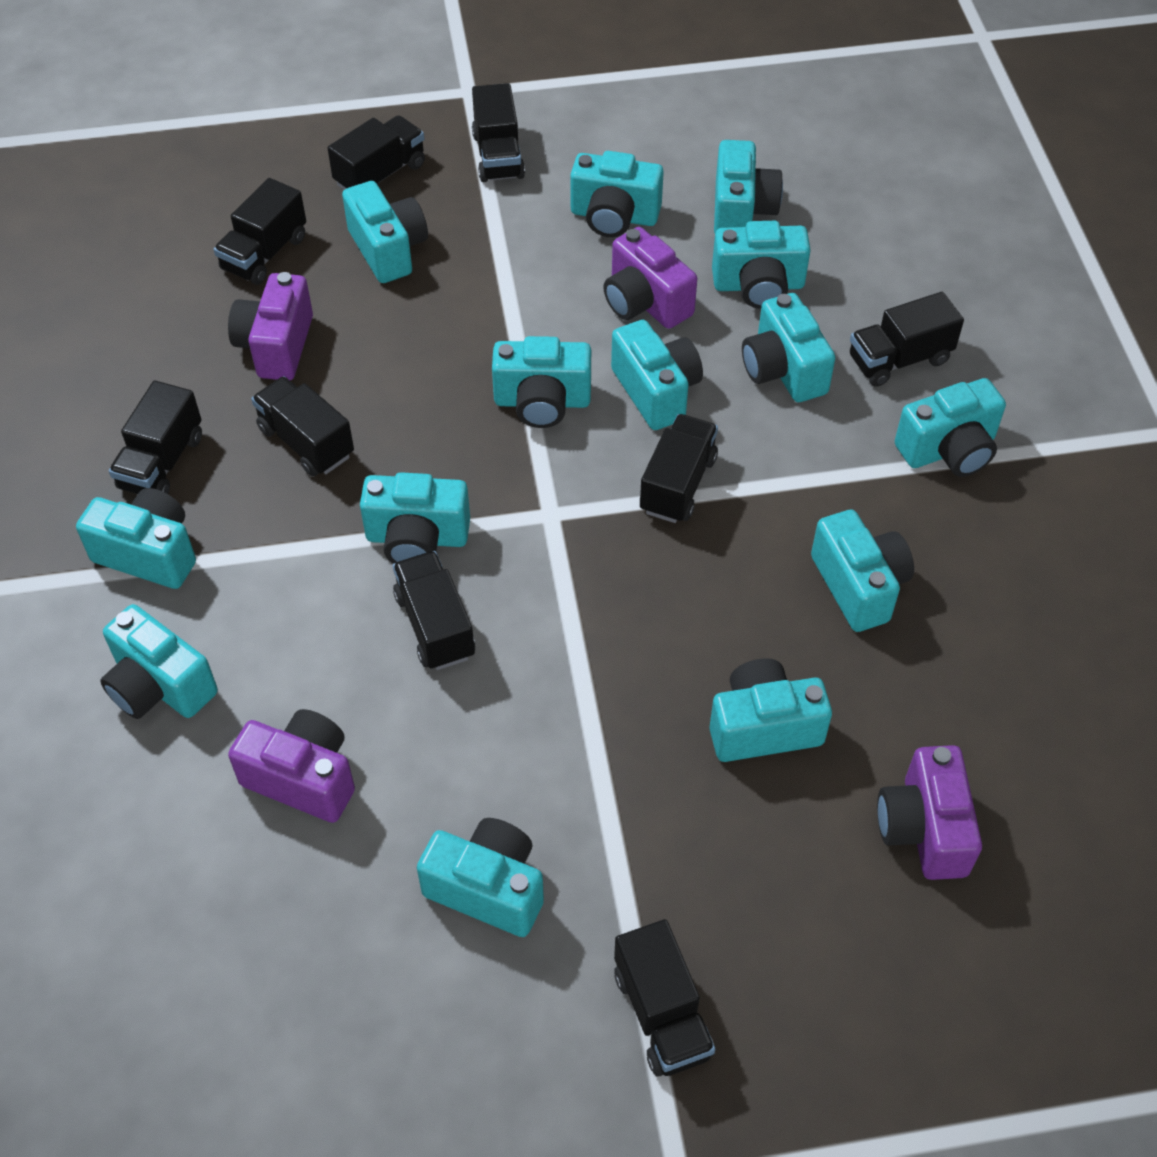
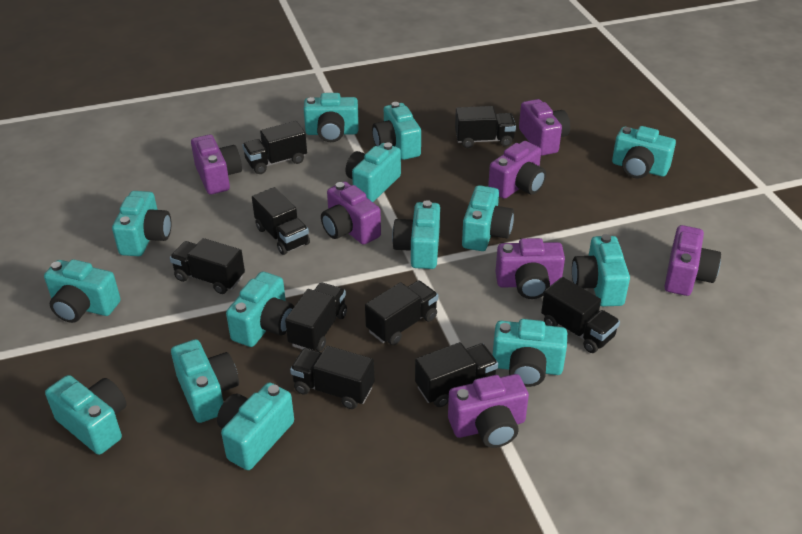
purple camera: 4 -> 7

